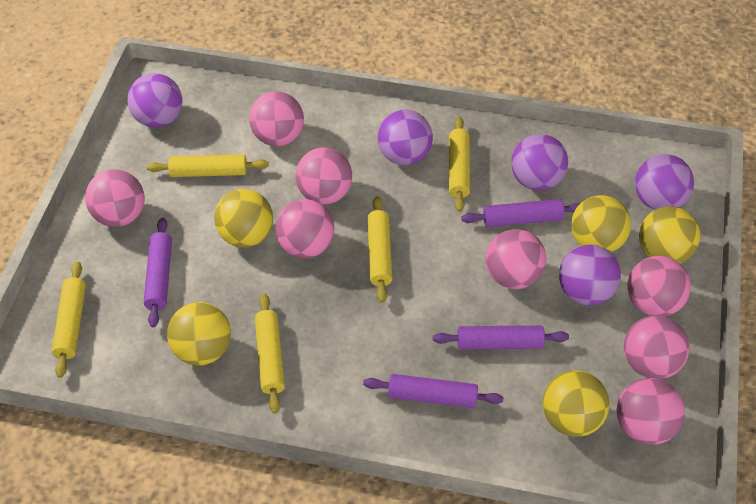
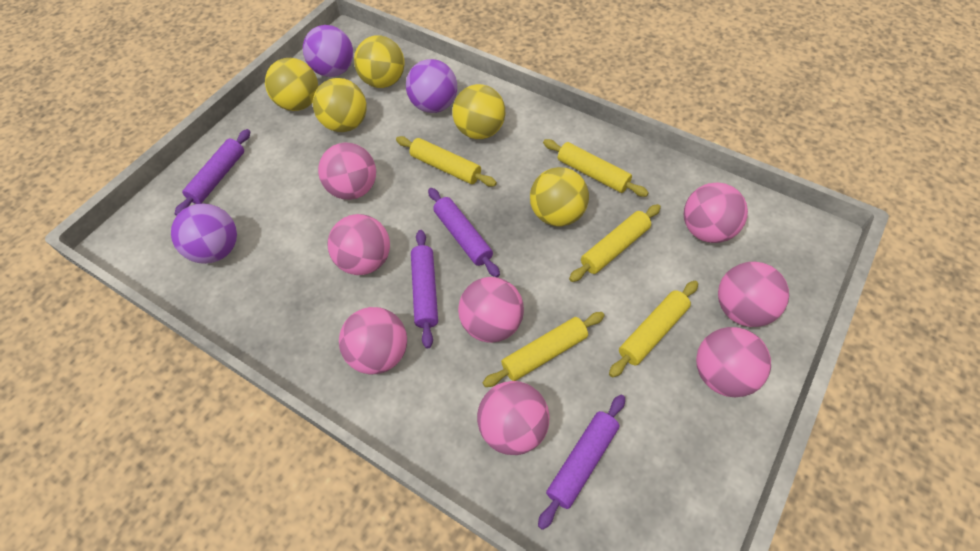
purple ball: 5 -> 3

